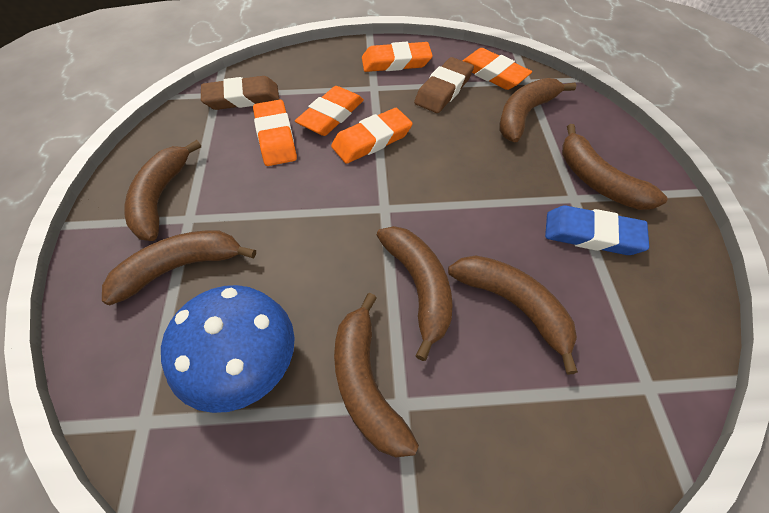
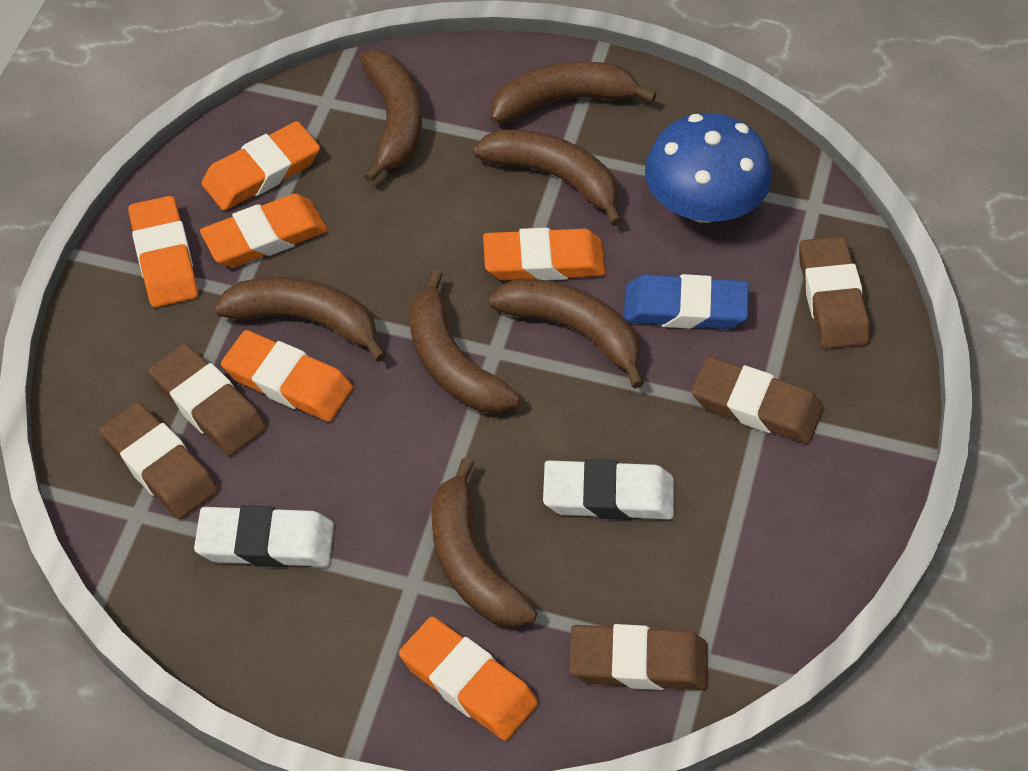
brown eraser: 2 -> 5
orange eraser: 5 -> 6
white eraser: 0 -> 2

